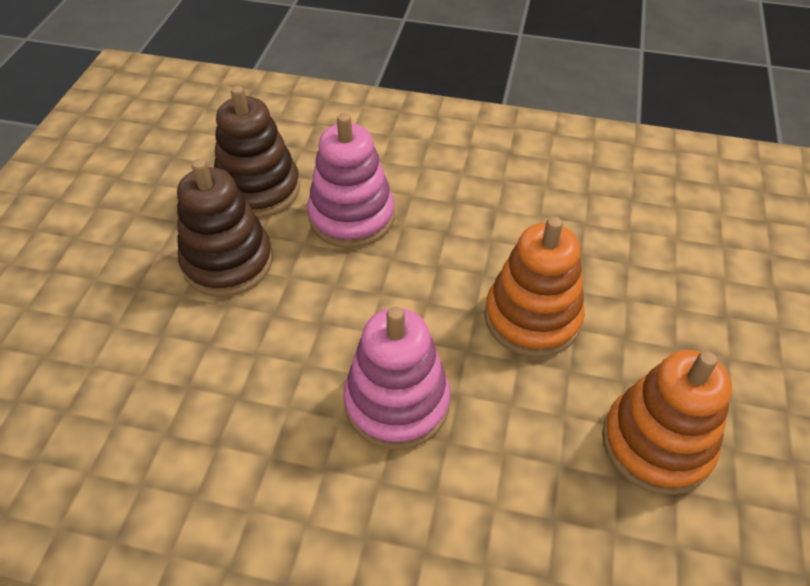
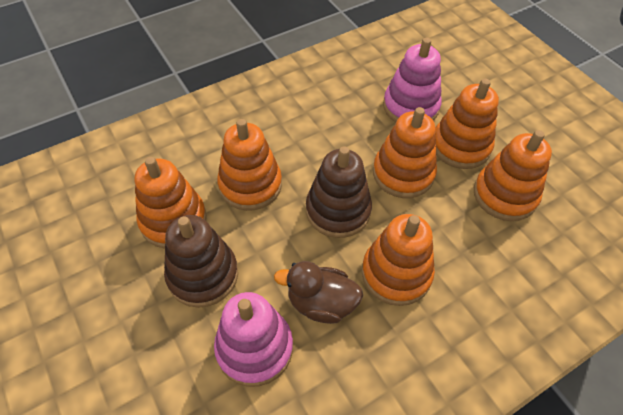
brown duck: 0 -> 1
orange stacking toy: 2 -> 6

